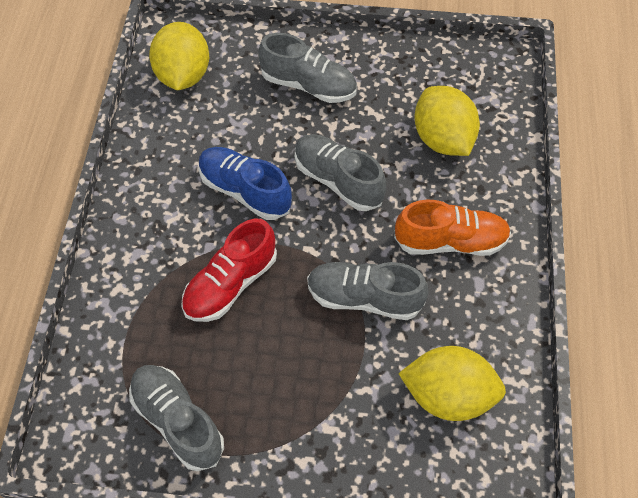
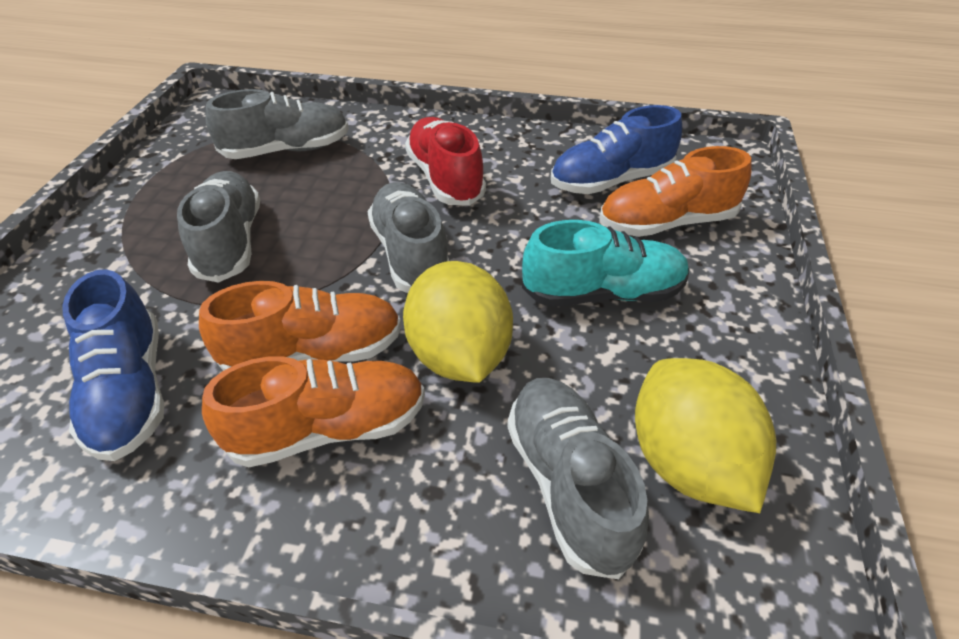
blue shoe: 1 -> 2
orange shoe: 1 -> 3
turquoise shoe: 0 -> 1
yellow lemon: 3 -> 2

